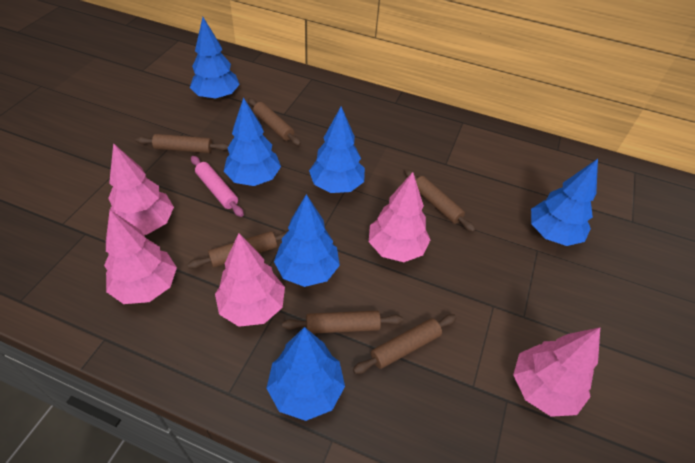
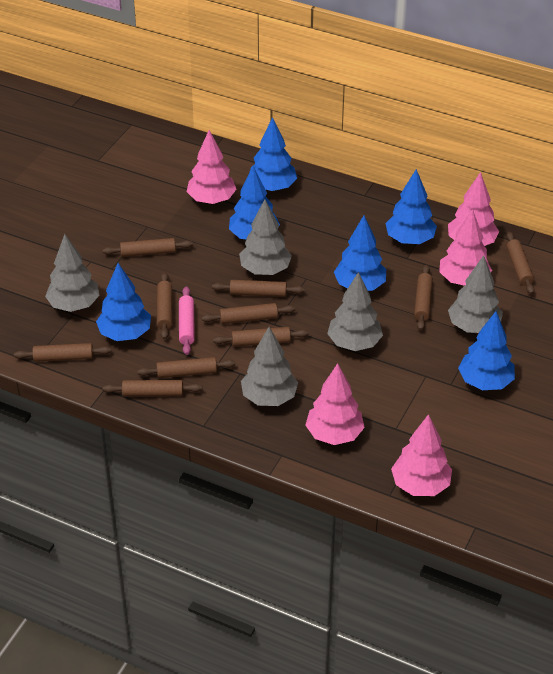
brown rolling pin: 6 -> 10
grey tree: 0 -> 5

